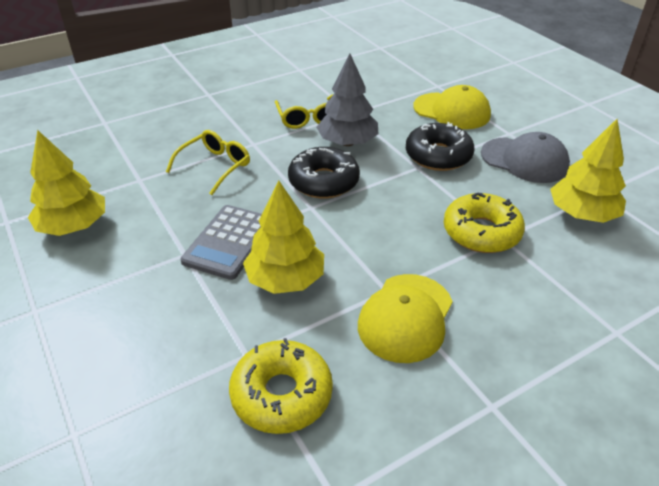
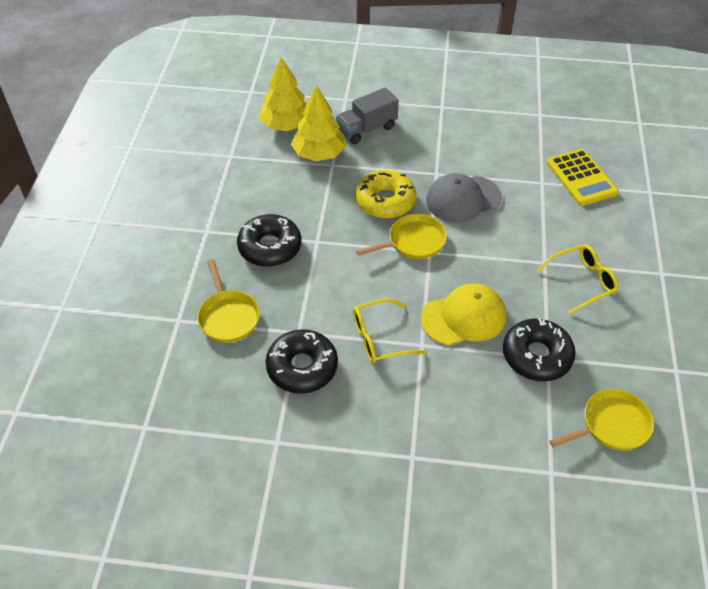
black donut: 2 -> 3
grey calculator: 1 -> 0
grey tree: 1 -> 0
grey truck: 0 -> 1
yellow calculator: 0 -> 1
yellow cap: 2 -> 1
yellow donut: 2 -> 1
yellow pan: 0 -> 3
yellow tree: 3 -> 2

